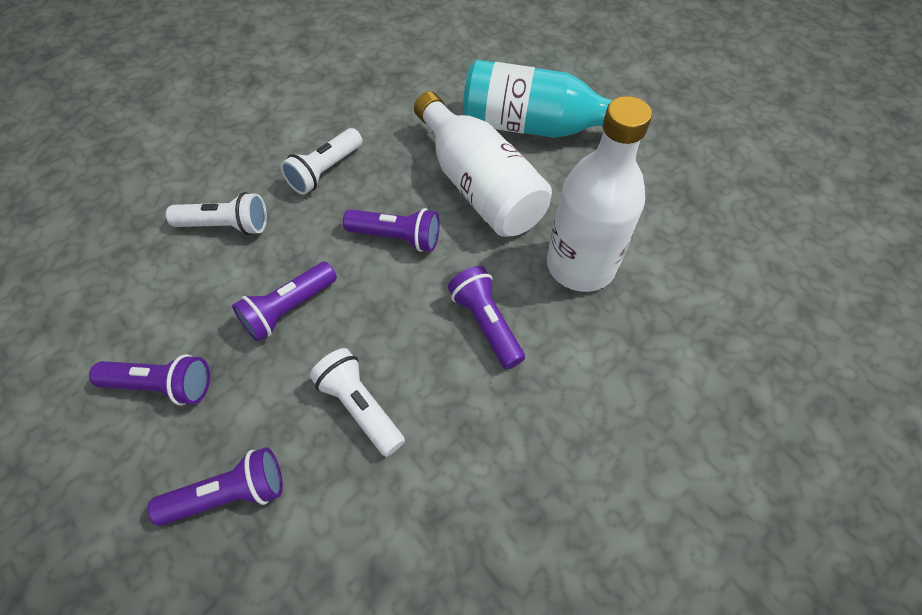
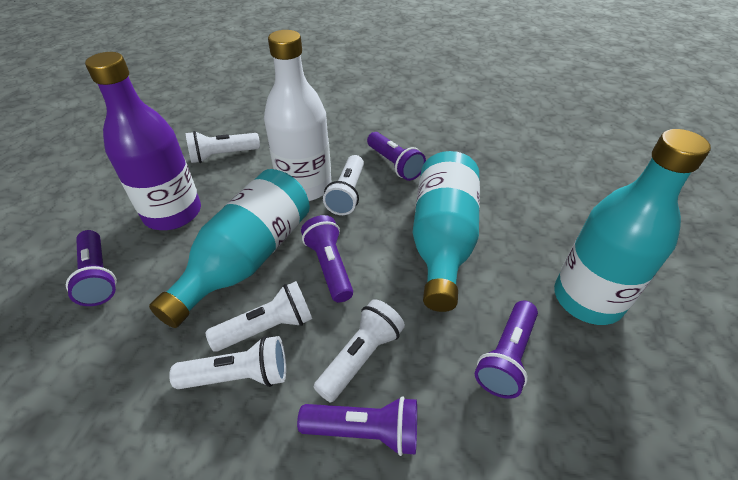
purple bottle: 0 -> 1
turquoise bottle: 1 -> 3
white bottle: 2 -> 1
white flashlight: 3 -> 5

